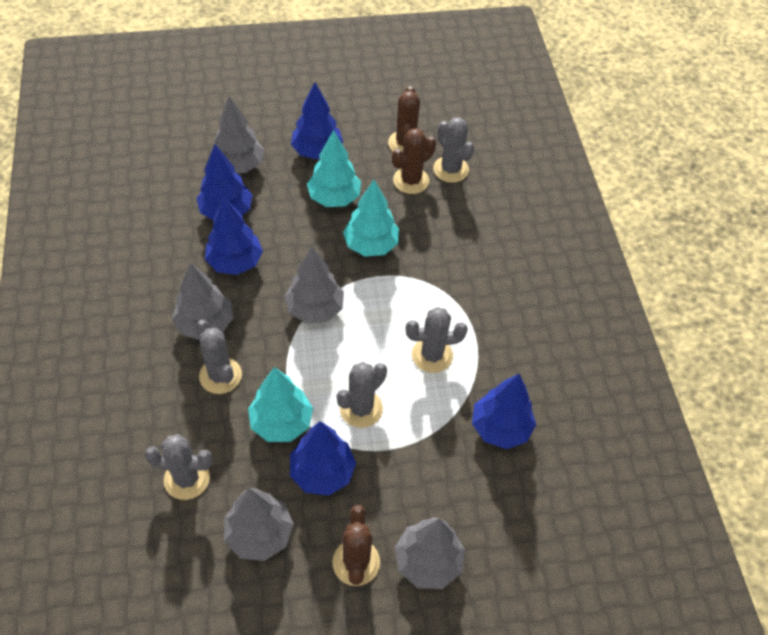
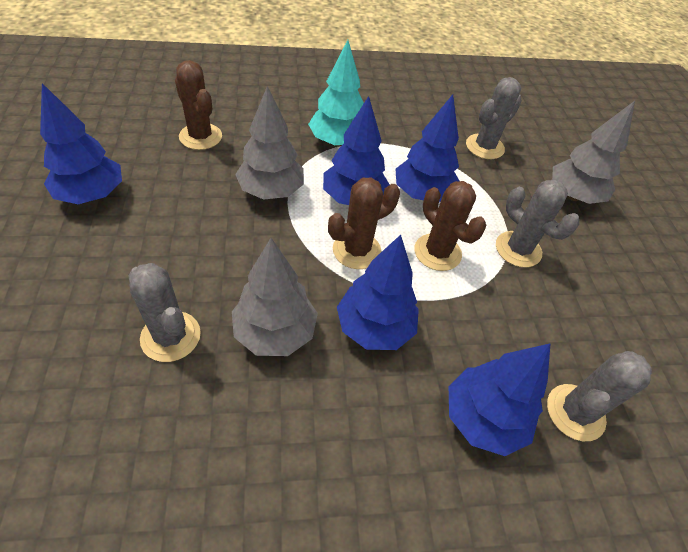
grey cactus: 5 -> 4
grey tree: 5 -> 3
turquoise tree: 3 -> 1

